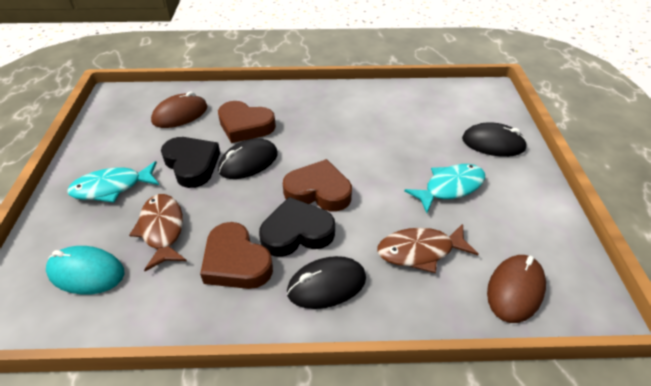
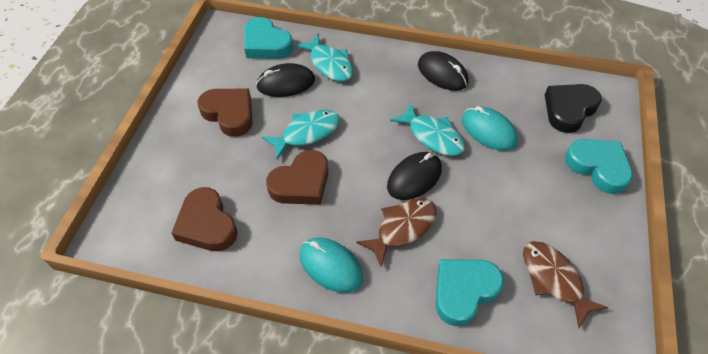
black heart: 2 -> 1
brown mouse: 2 -> 0
turquoise fish: 2 -> 3
turquoise heart: 0 -> 3
turquoise mouse: 1 -> 2

